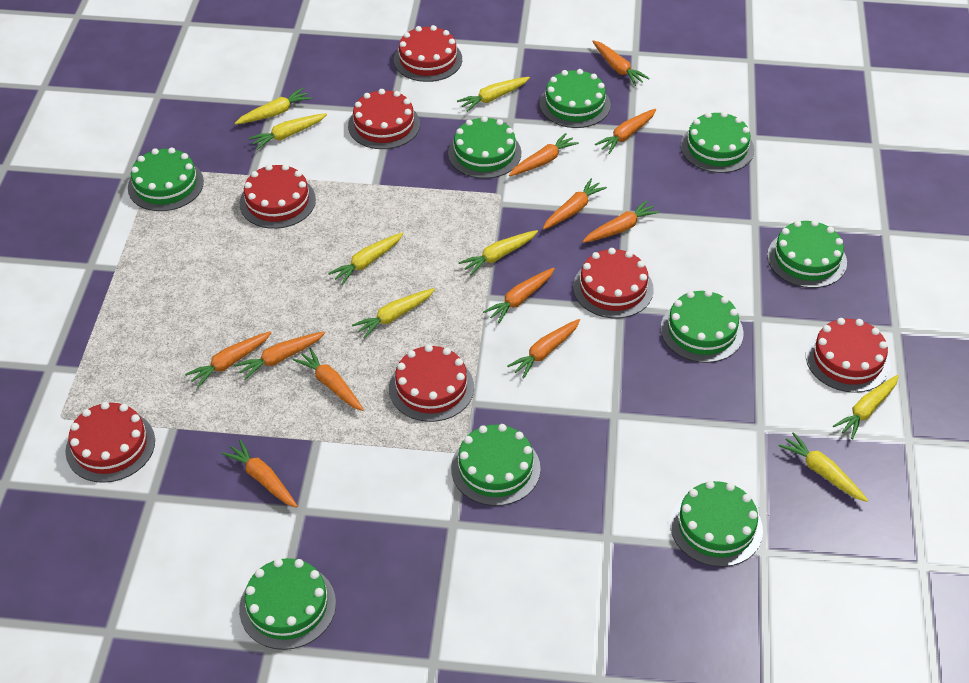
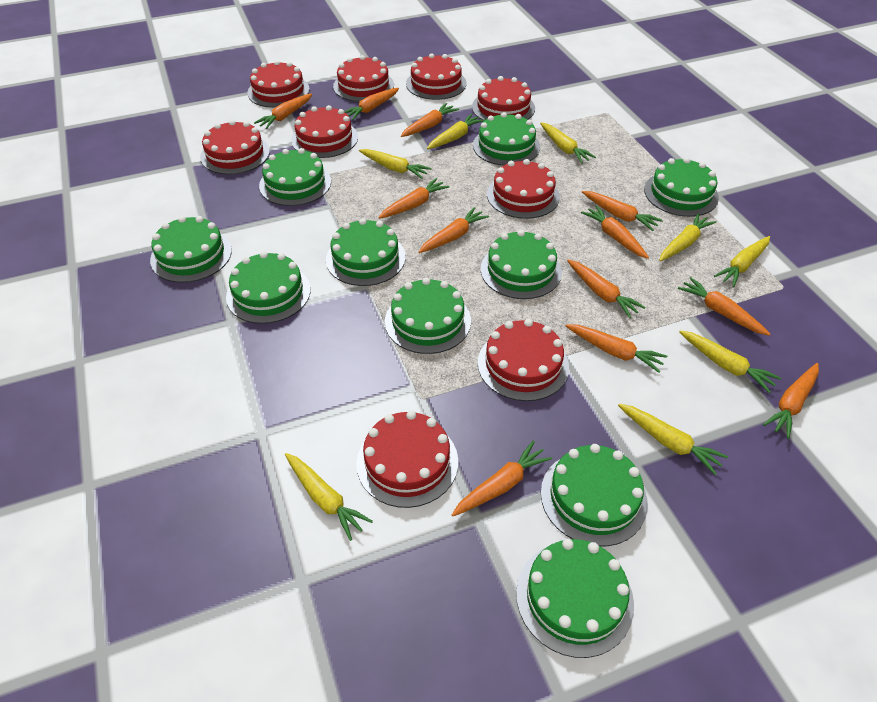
green cake: 9 -> 10
orange carrot: 11 -> 12
red cake: 7 -> 9

